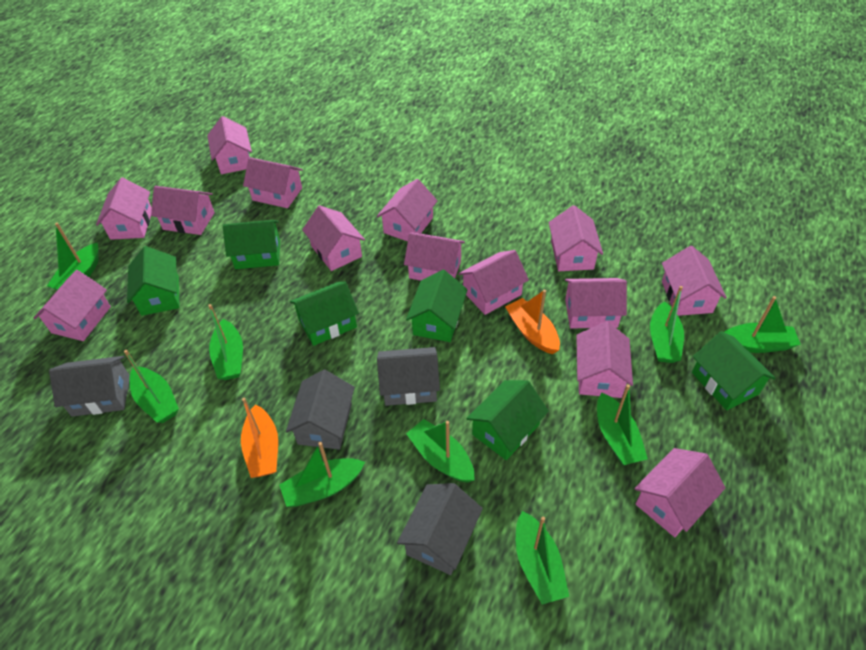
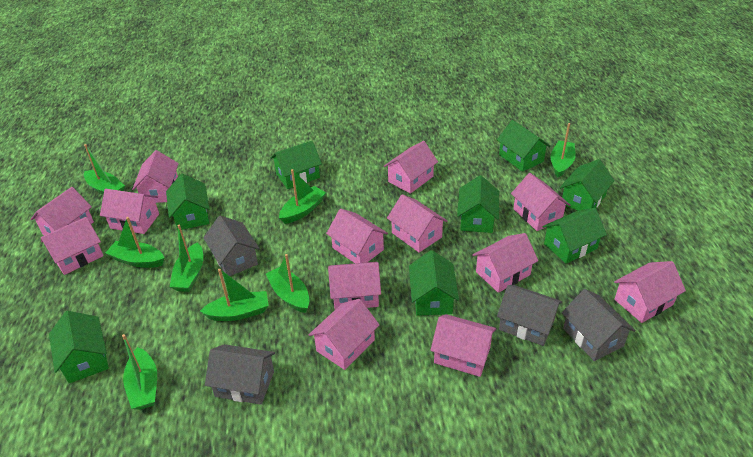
green boat: 9 -> 8
green house: 6 -> 8
orange boat: 2 -> 0
pink house: 14 -> 13

